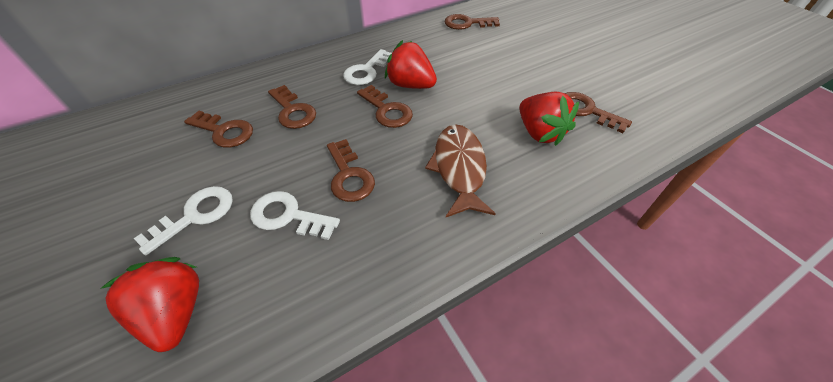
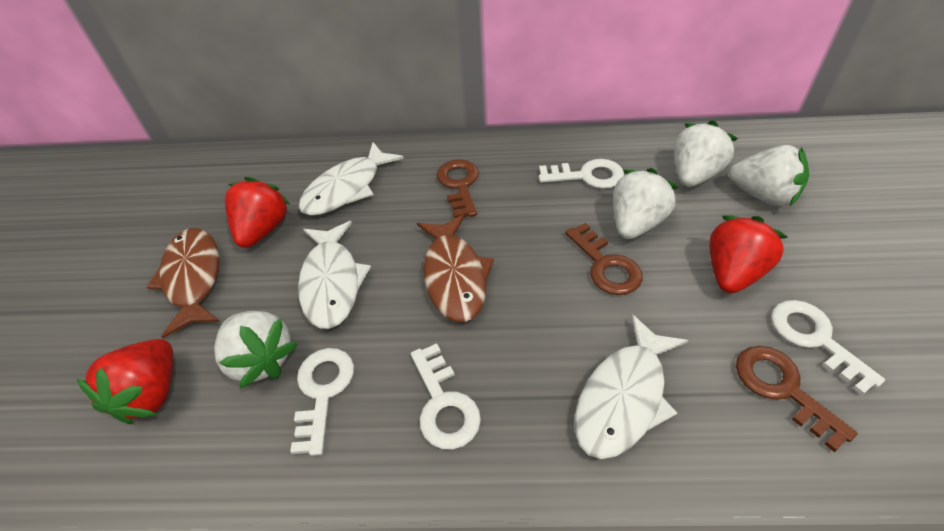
brown fish: 1 -> 2
brown key: 6 -> 3
white fish: 0 -> 3
white key: 3 -> 4
white strawberry: 0 -> 4

